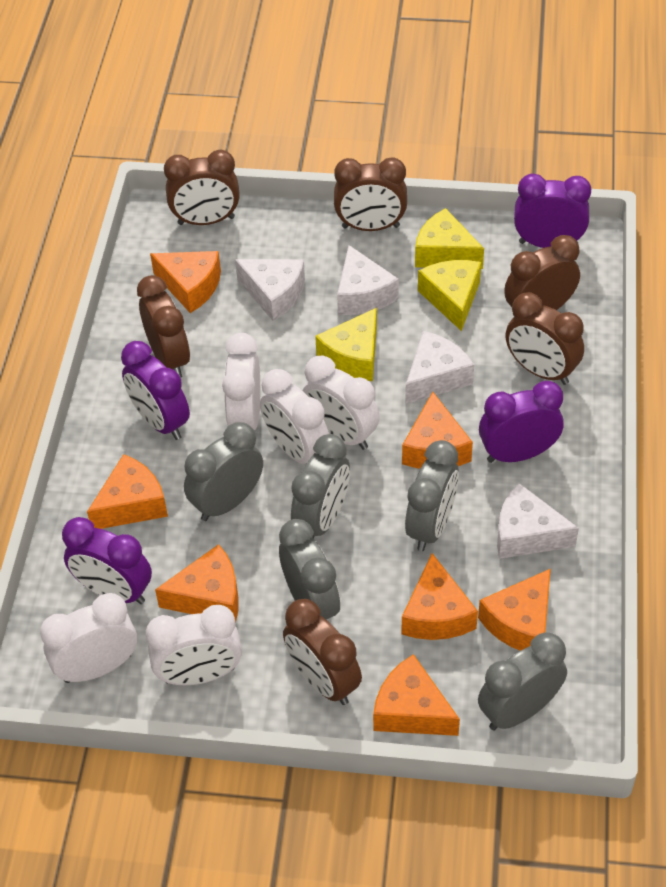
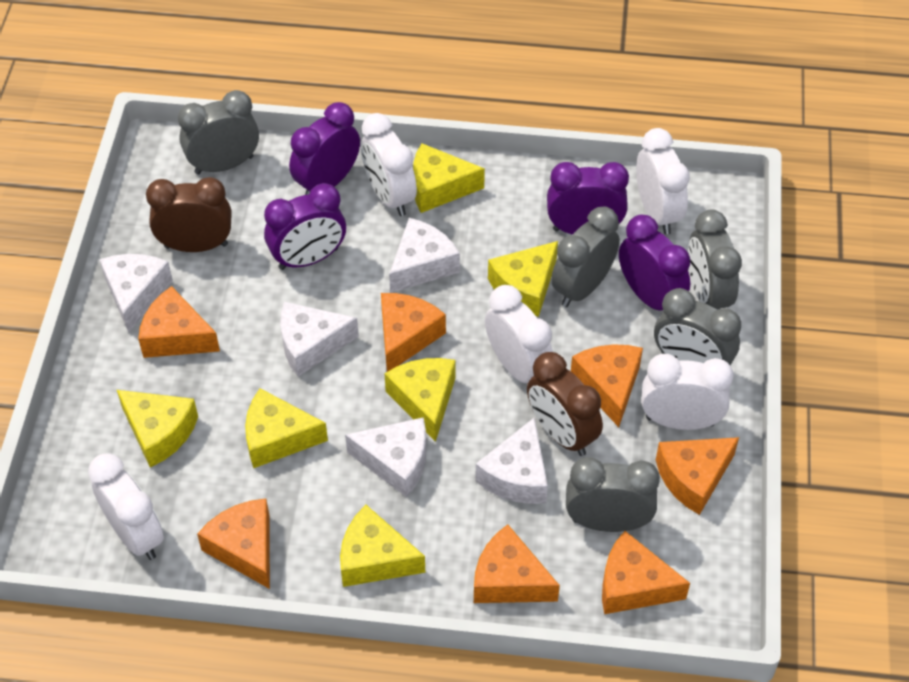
brown clock: 6 -> 2
white cheese: 4 -> 5
yellow cheese: 3 -> 6

